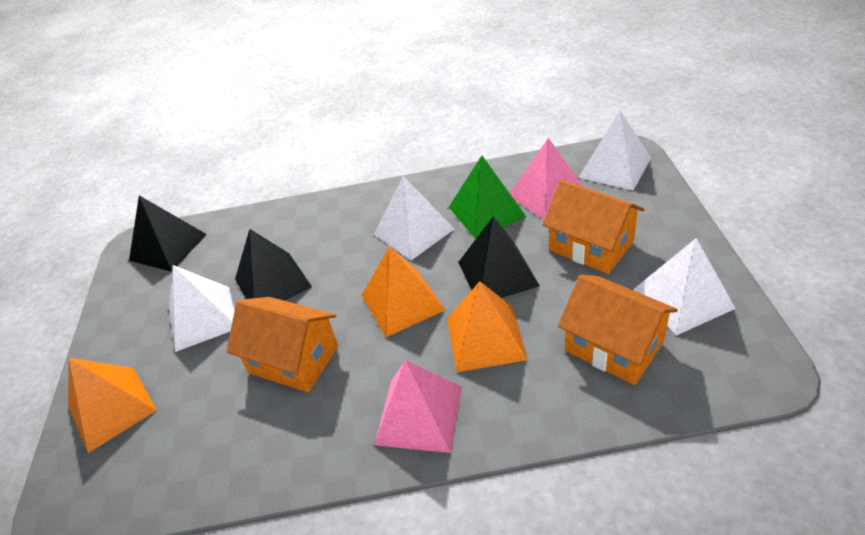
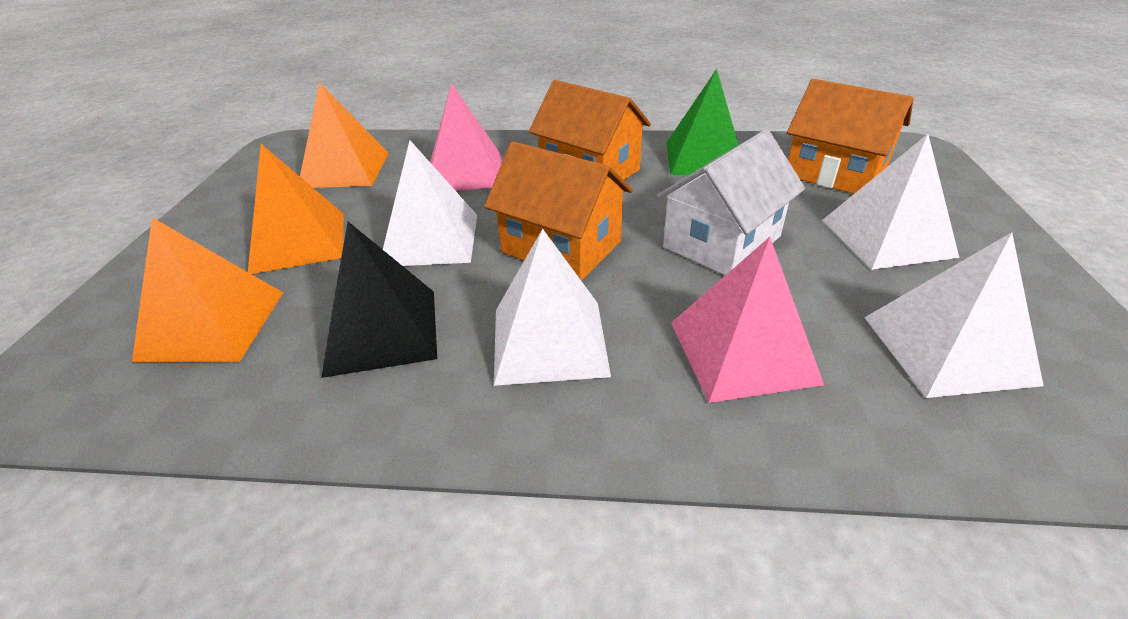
black pyramid: 3 -> 1
white house: 0 -> 1

